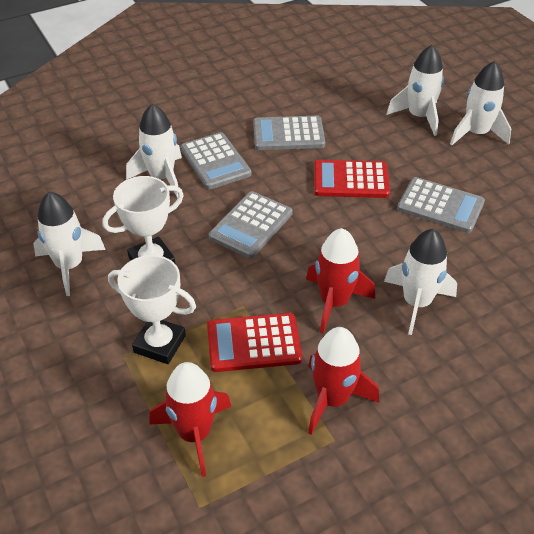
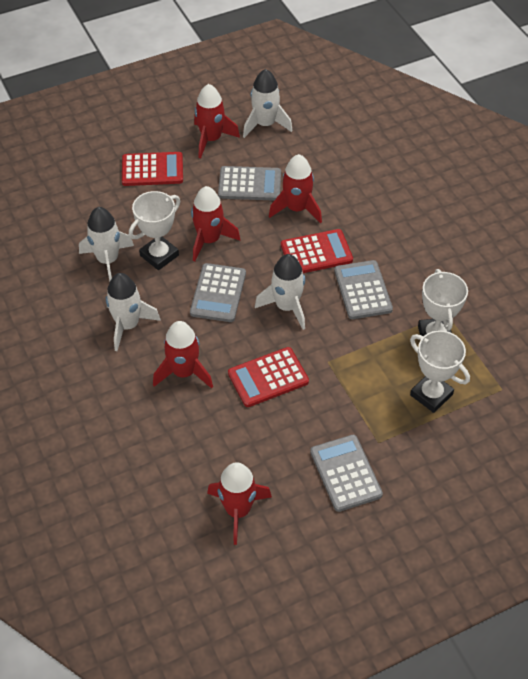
red calculator: 2 -> 3
red rocket: 3 -> 5
white rocket: 5 -> 4
white trophy: 2 -> 3

